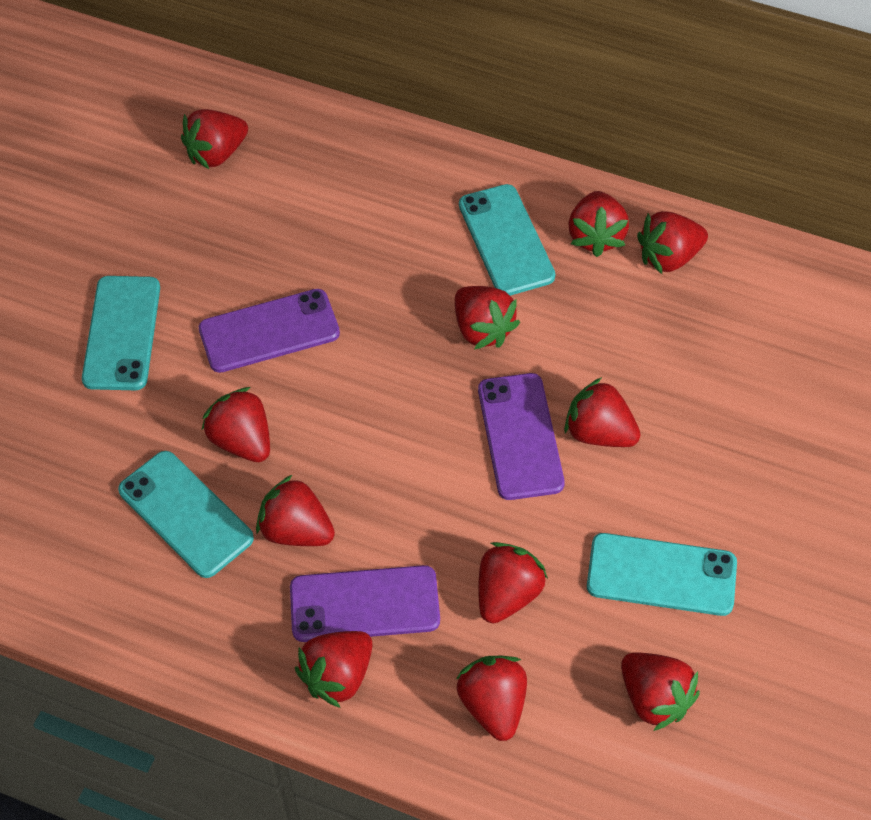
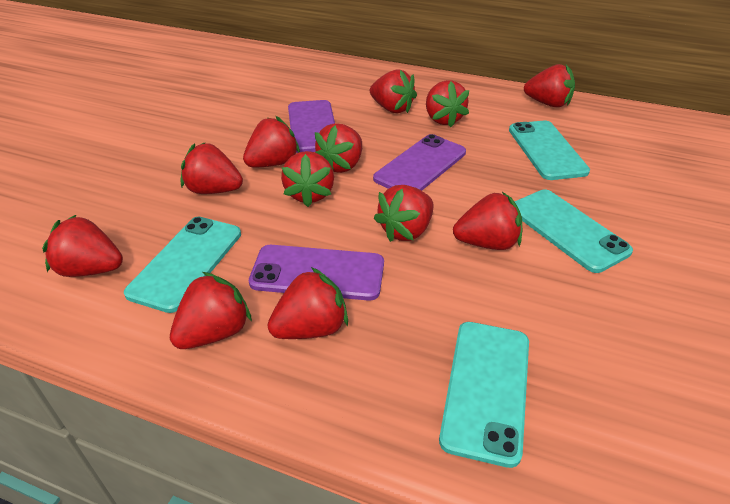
red strawberry: 11 -> 12

